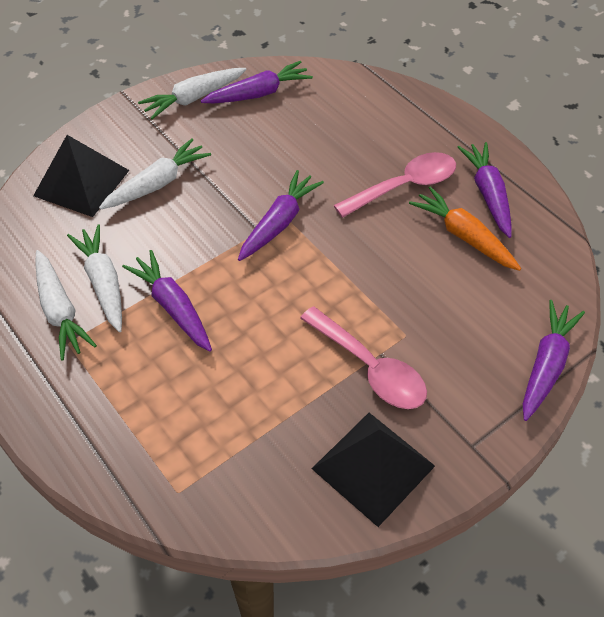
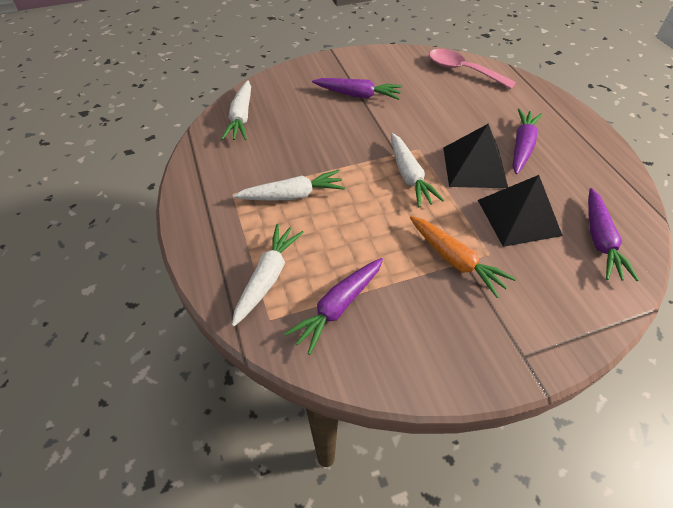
pink spoon: 2 -> 1
purple carrot: 5 -> 4

